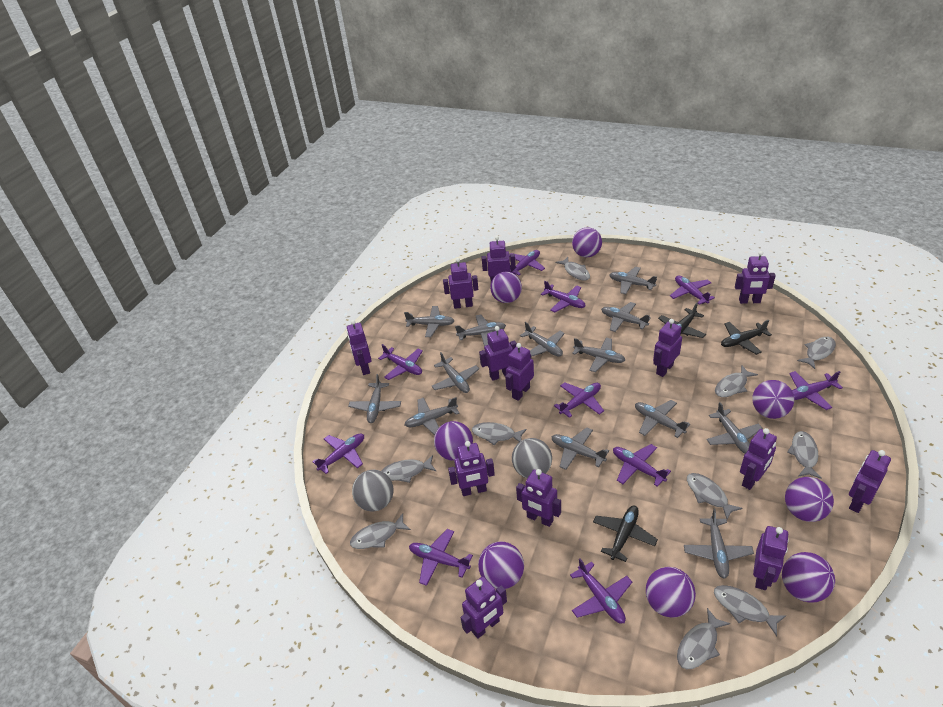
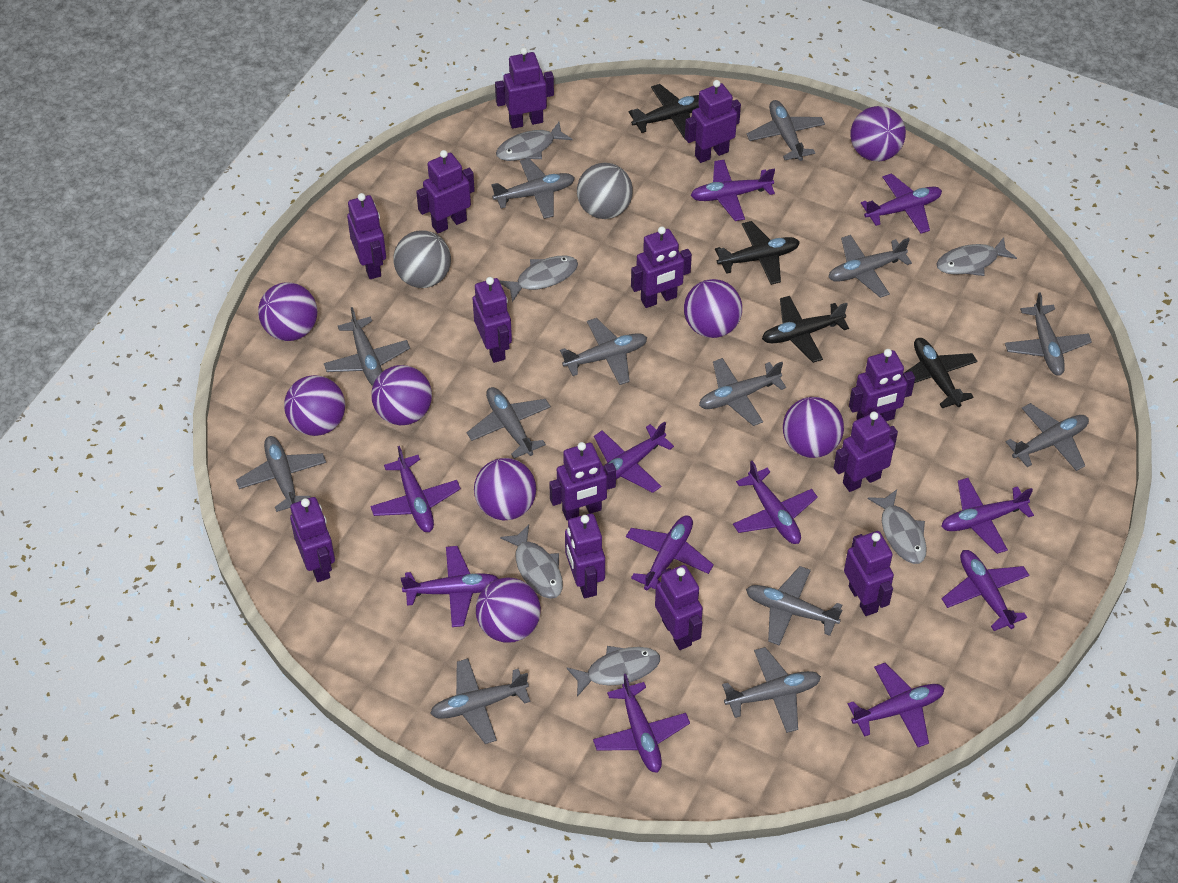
black plane: 3 -> 4
grey fish: 10 -> 6
purple plane: 10 -> 11

